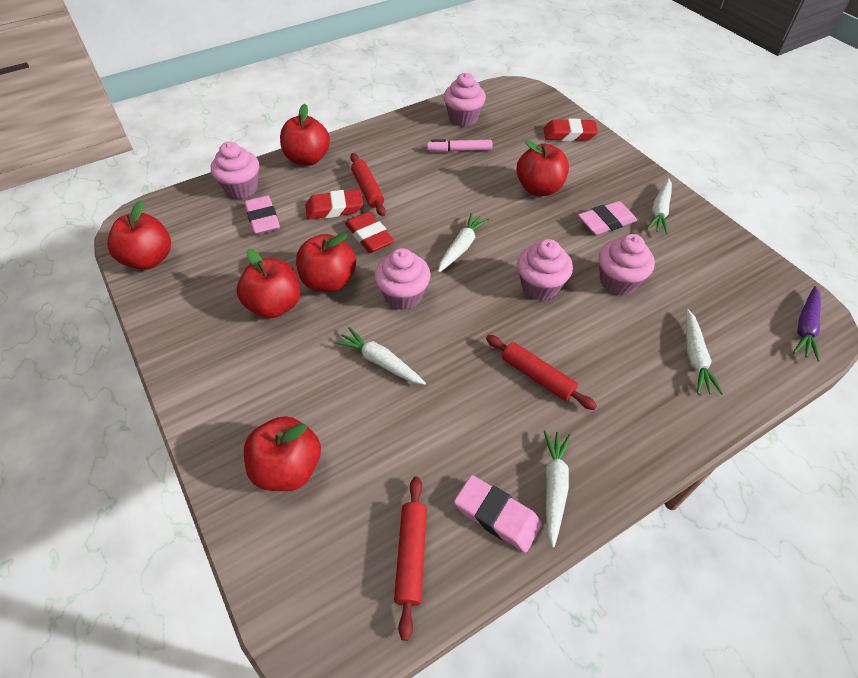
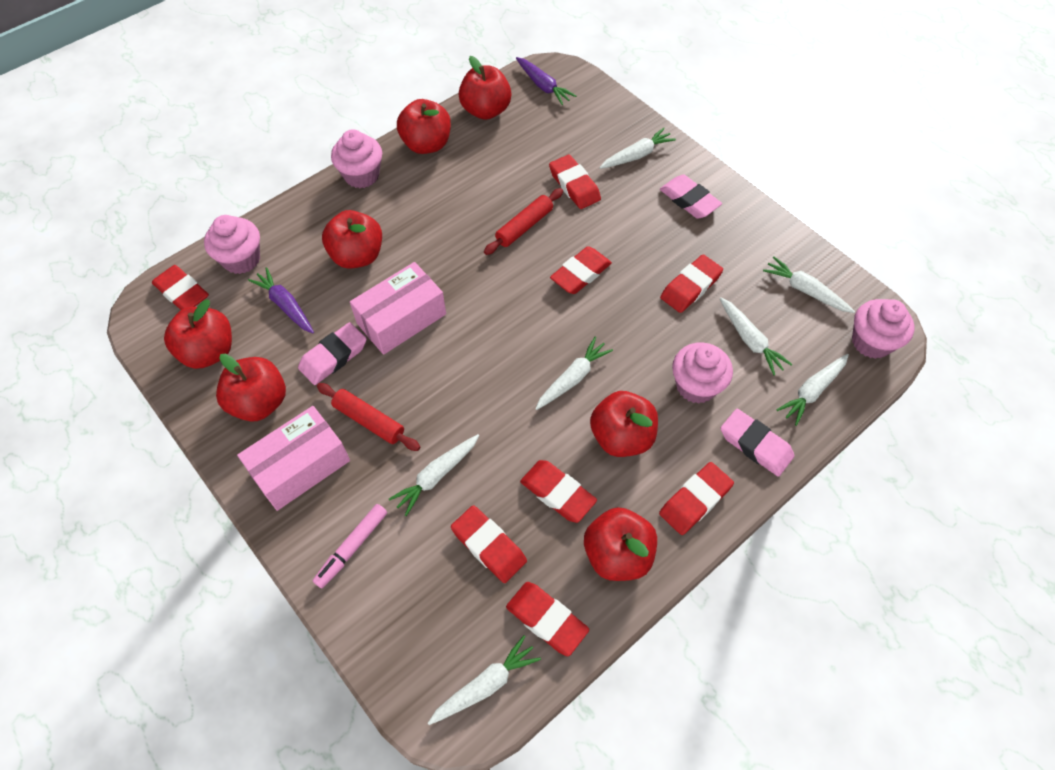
pink box: 0 -> 2
pink cupcake: 5 -> 4
purple carrot: 1 -> 2
red apple: 6 -> 7
red eraser: 3 -> 8
red rolling pin: 3 -> 2
white carrot: 5 -> 7

